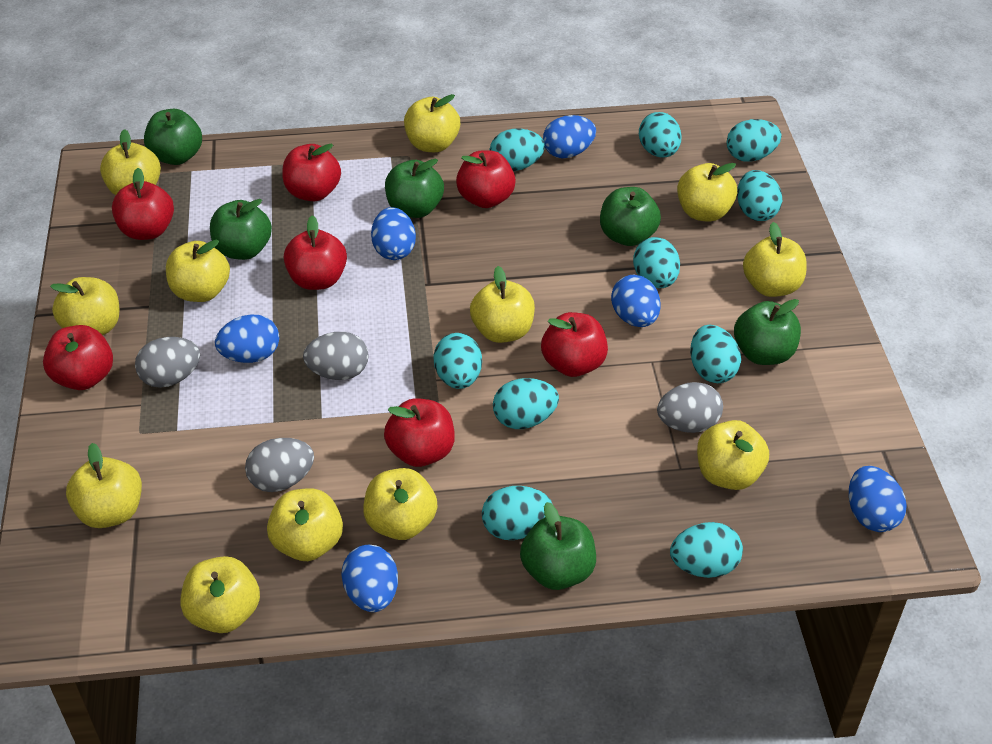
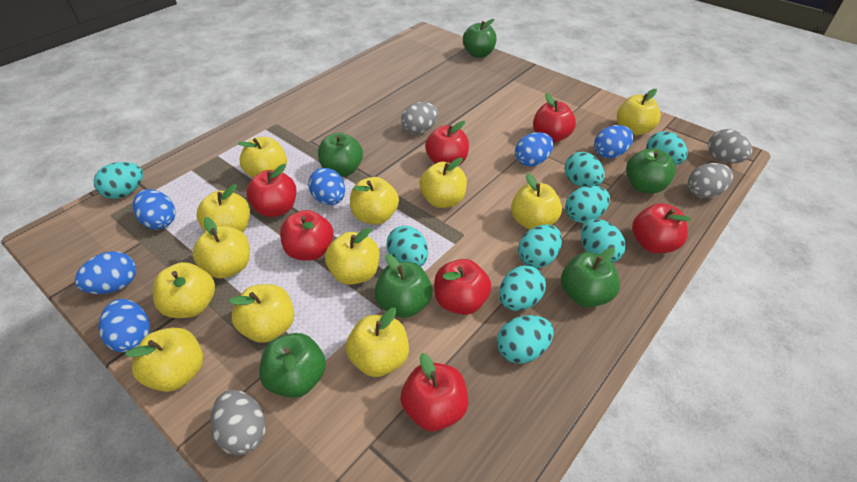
turquoise egg: 10 -> 9

